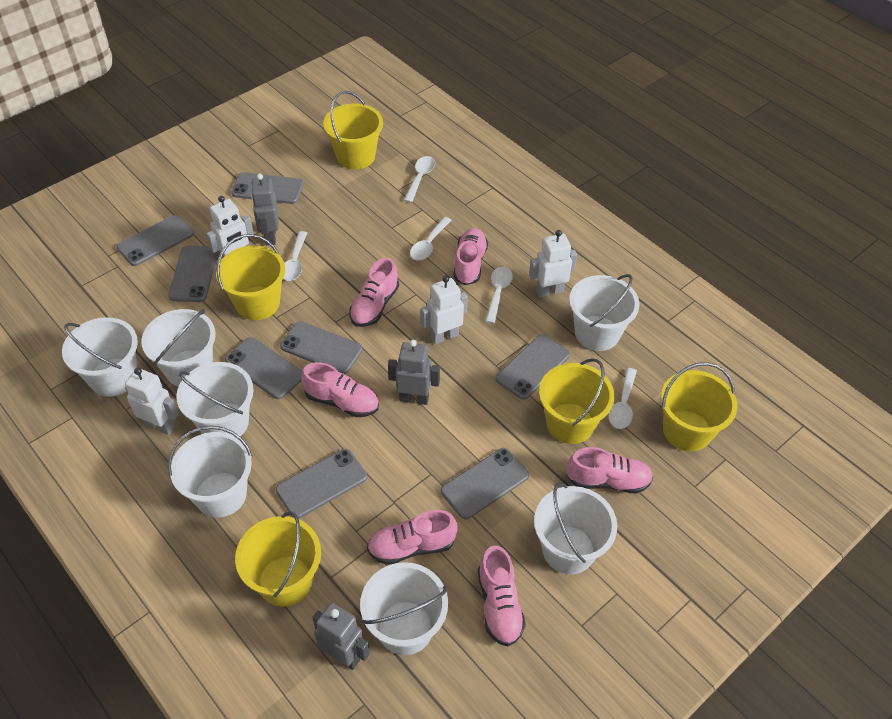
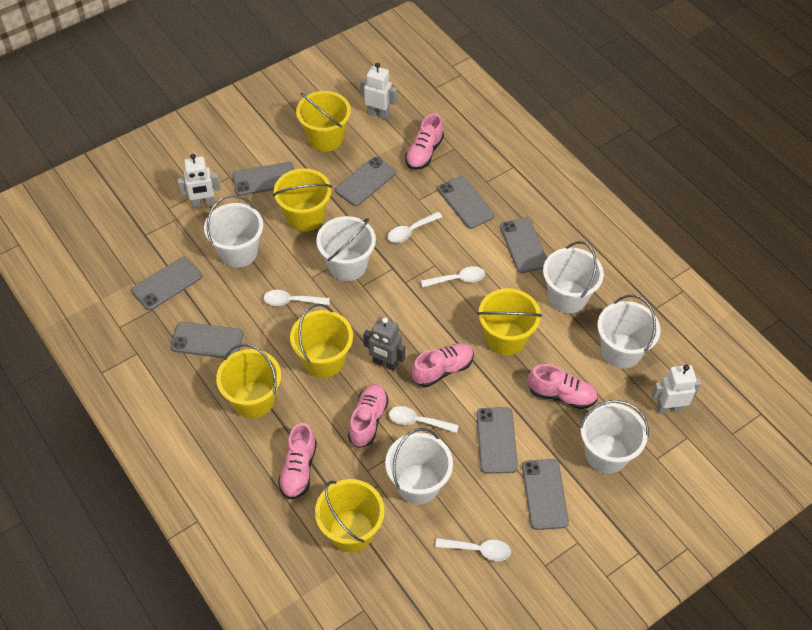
grey robot: 3 -> 1
pink shoe: 6 -> 5
white bucket: 7 -> 6
white robot: 4 -> 3
yellow bucket: 5 -> 6

